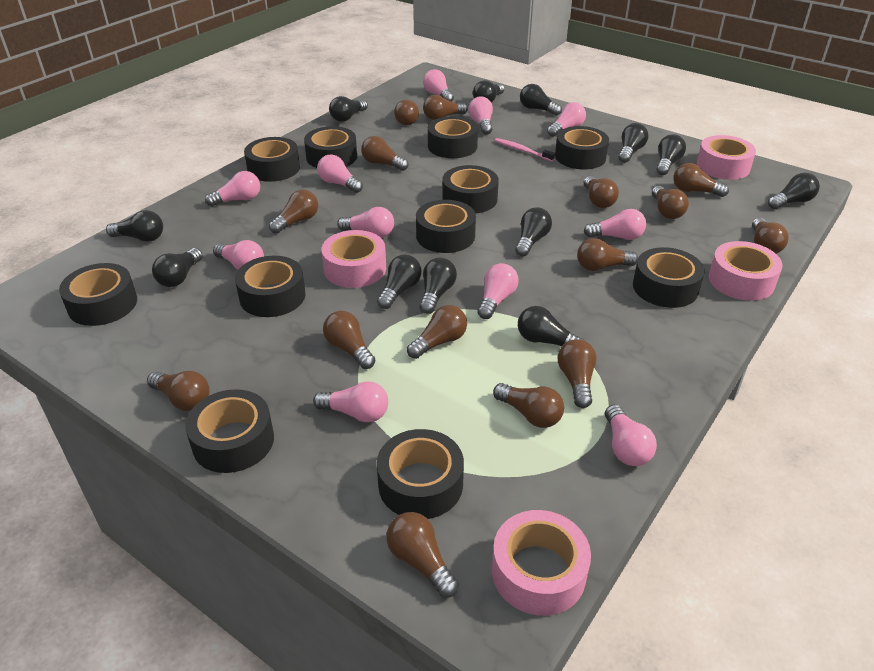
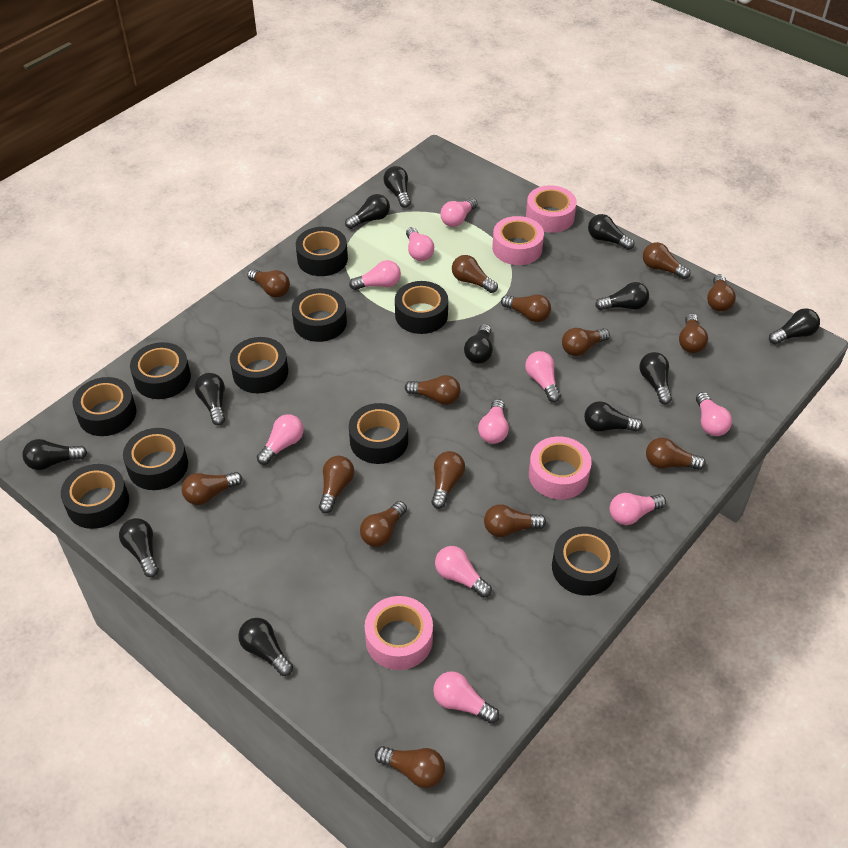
black tape: 11 -> 10
pink light bulb: 11 -> 10
pink toothbrush: 1 -> 0

